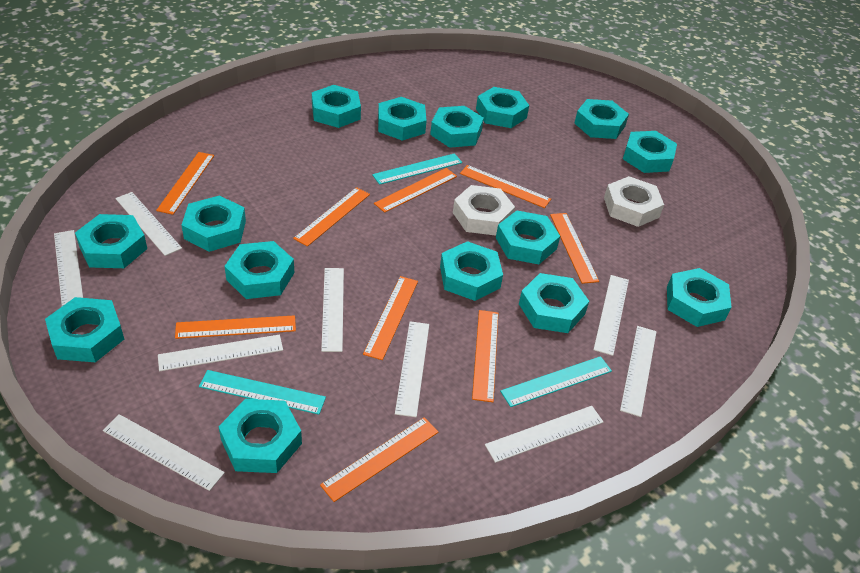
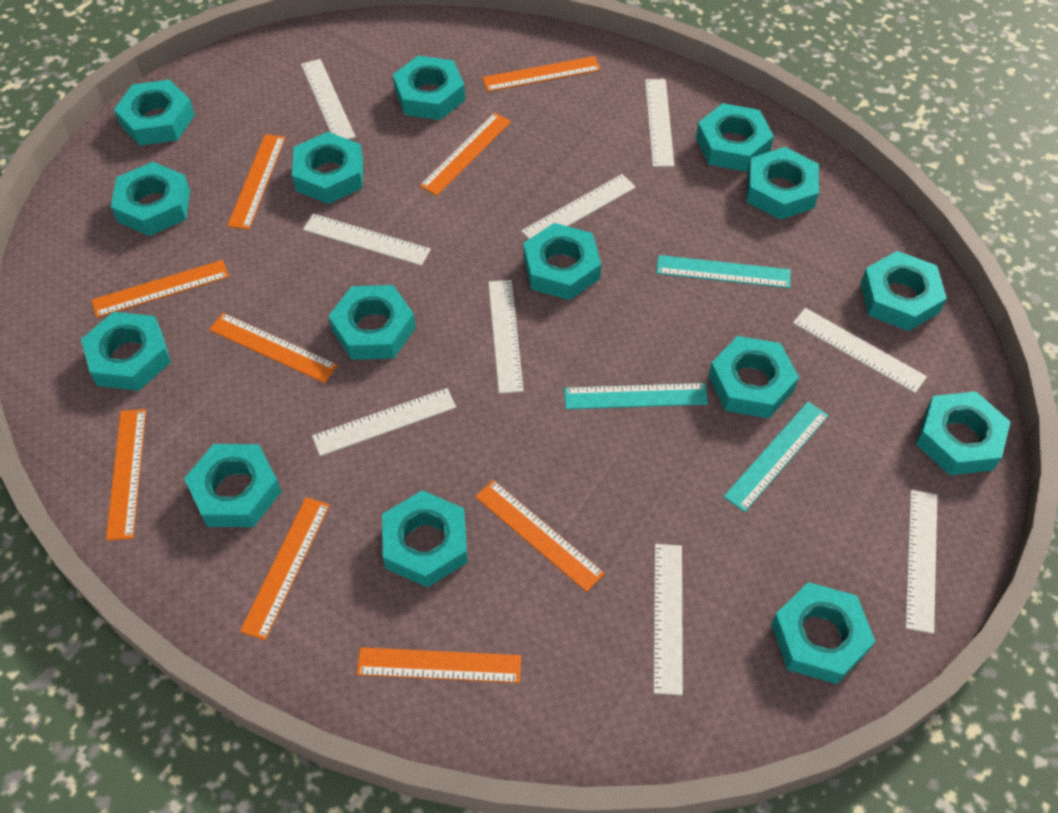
white nut: 2 -> 0

